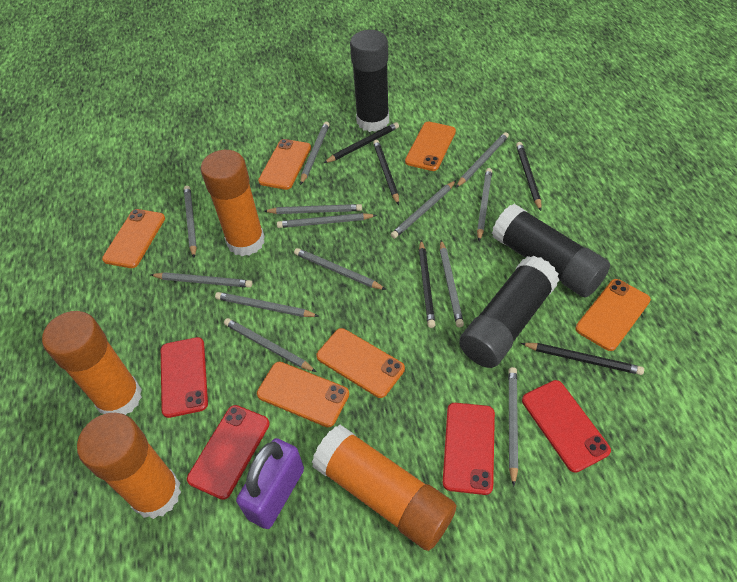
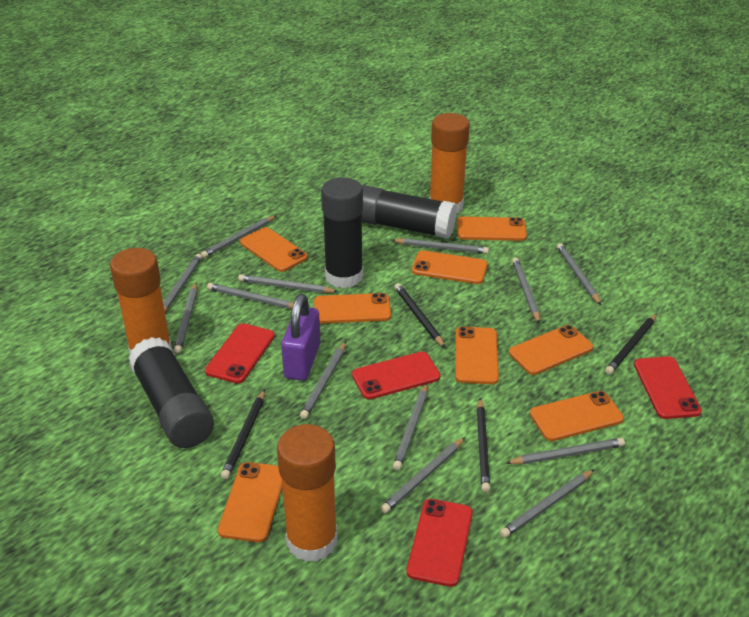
black pencil: 5 -> 4
orange glue stick: 4 -> 3
orange phone: 6 -> 8

